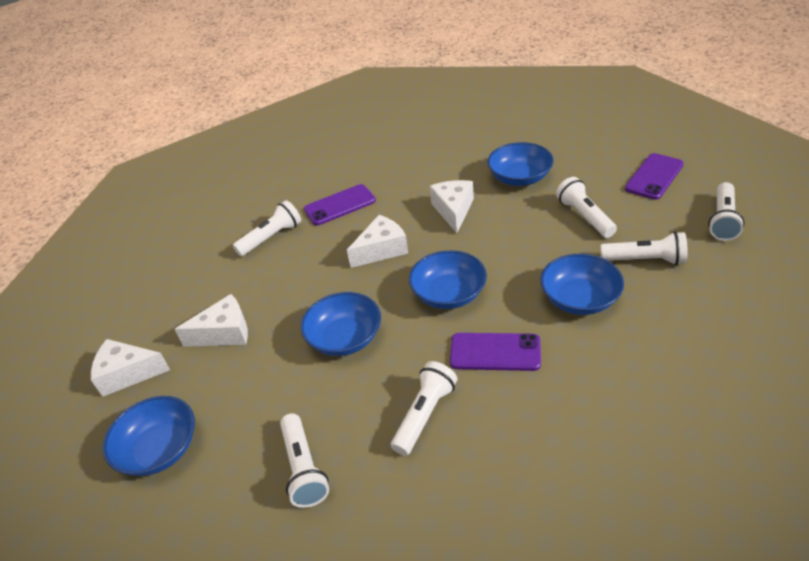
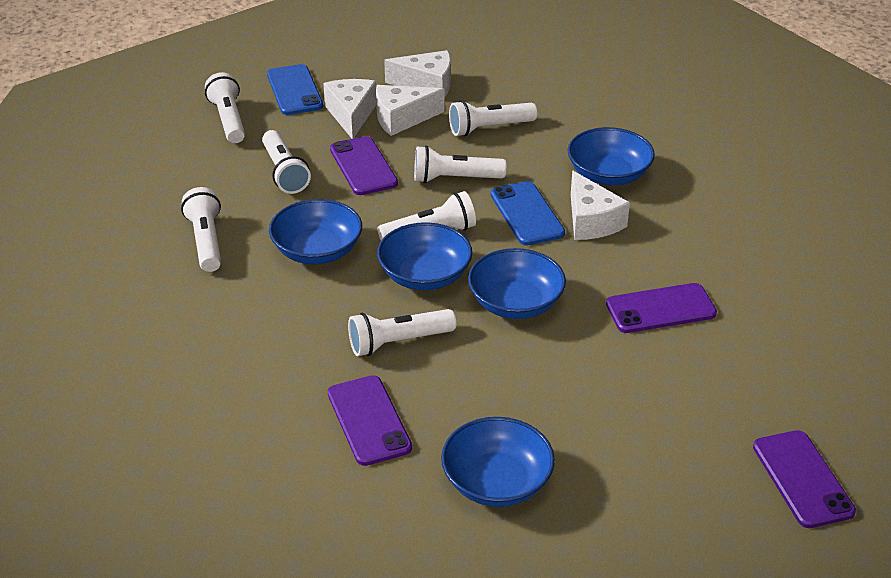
blue phone: 0 -> 2
purple phone: 3 -> 4
white flashlight: 6 -> 7

